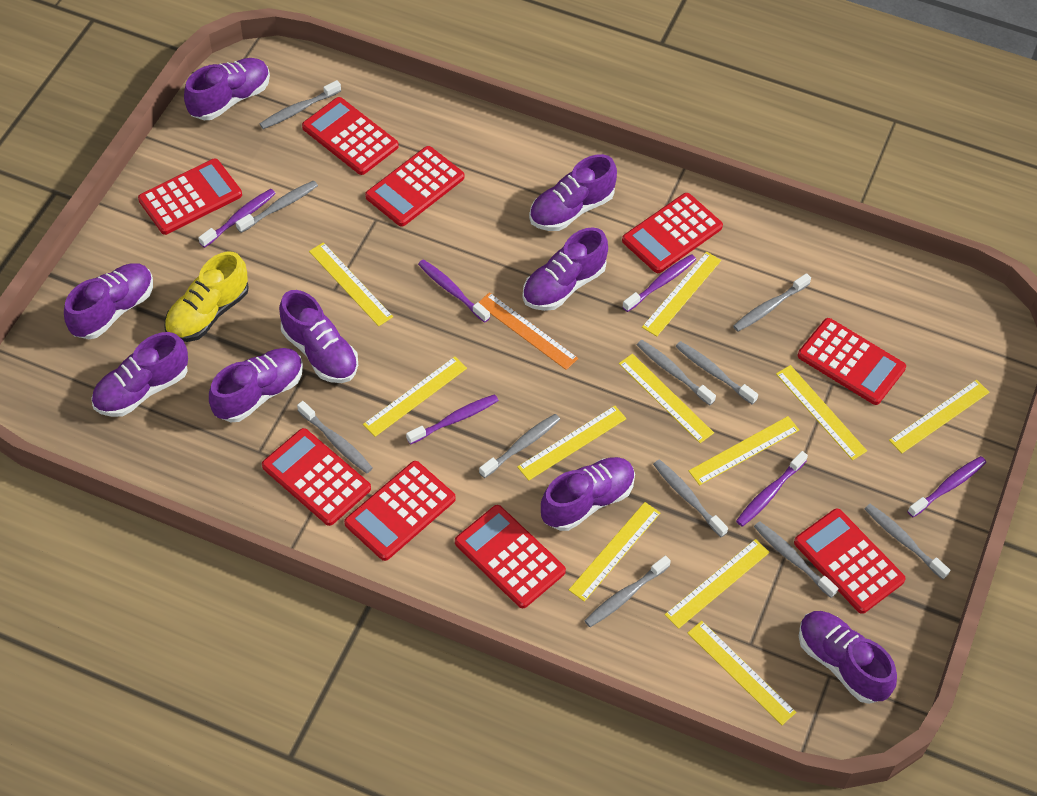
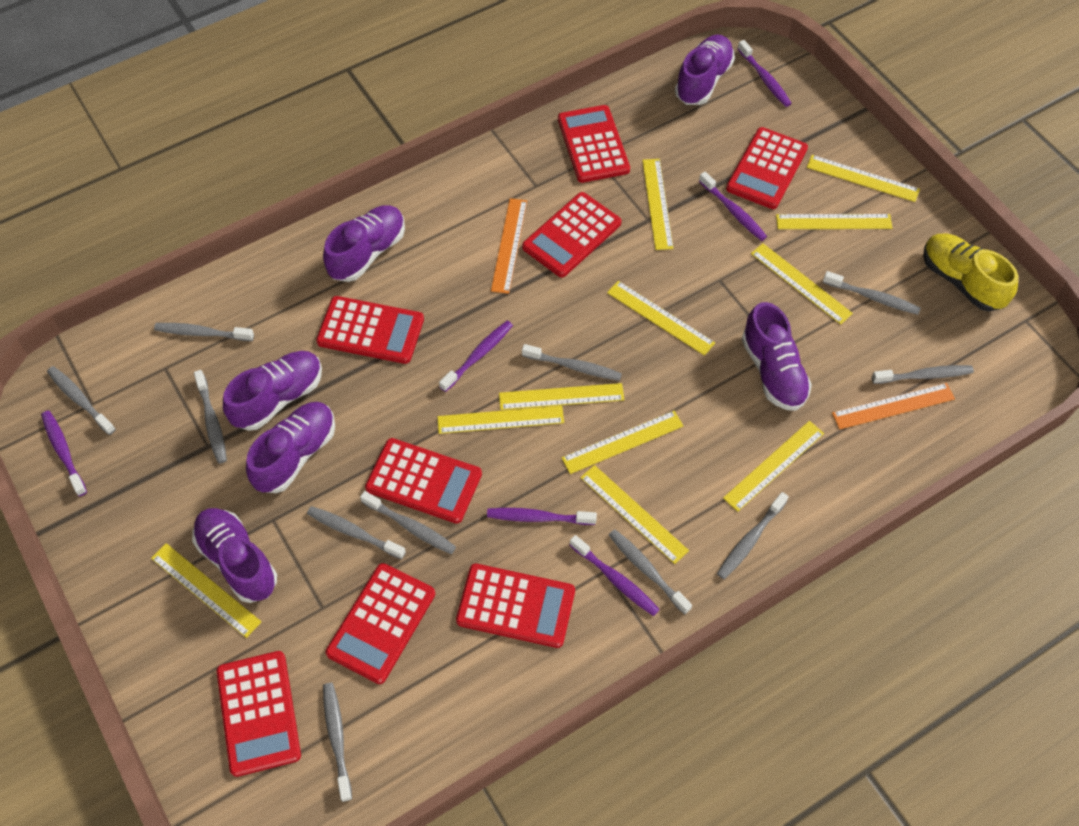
orange ruler: 1 -> 2
purple shoe: 9 -> 6
red calculator: 9 -> 8

